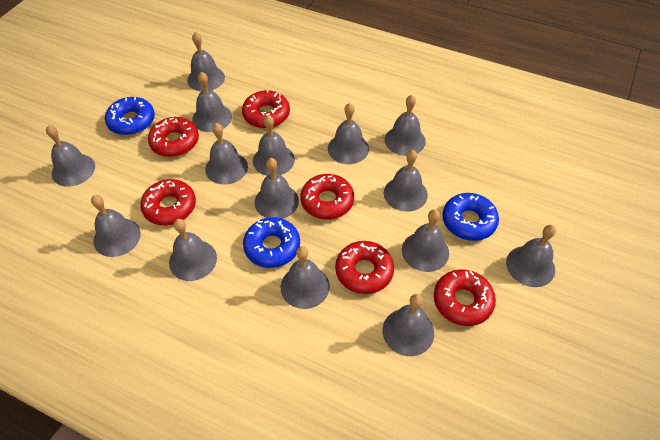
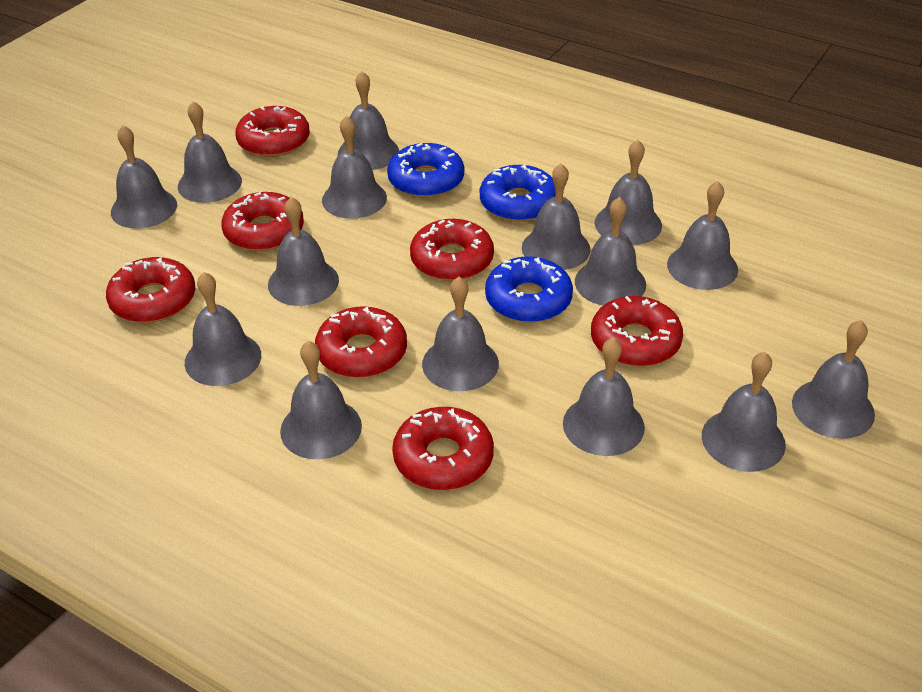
red donut: 6 -> 7

